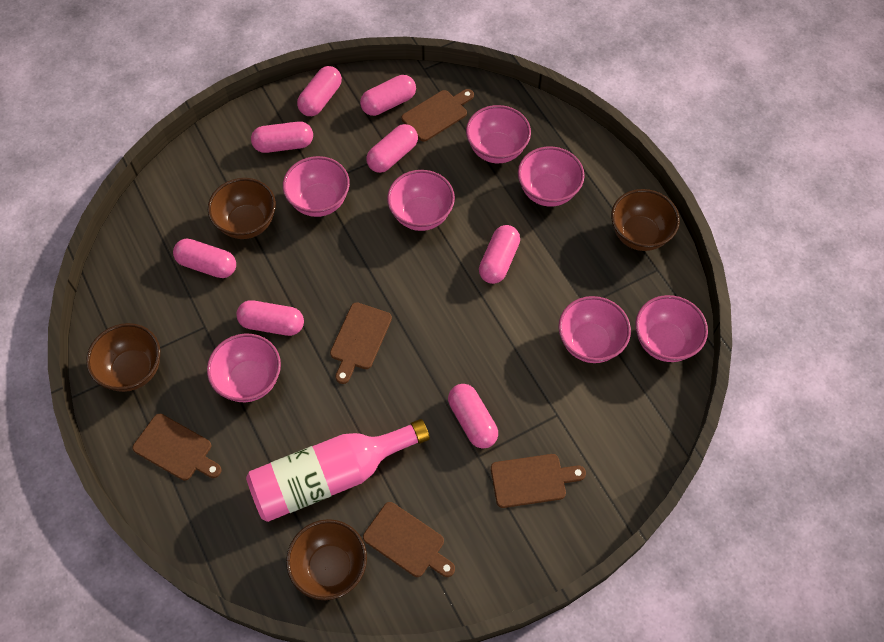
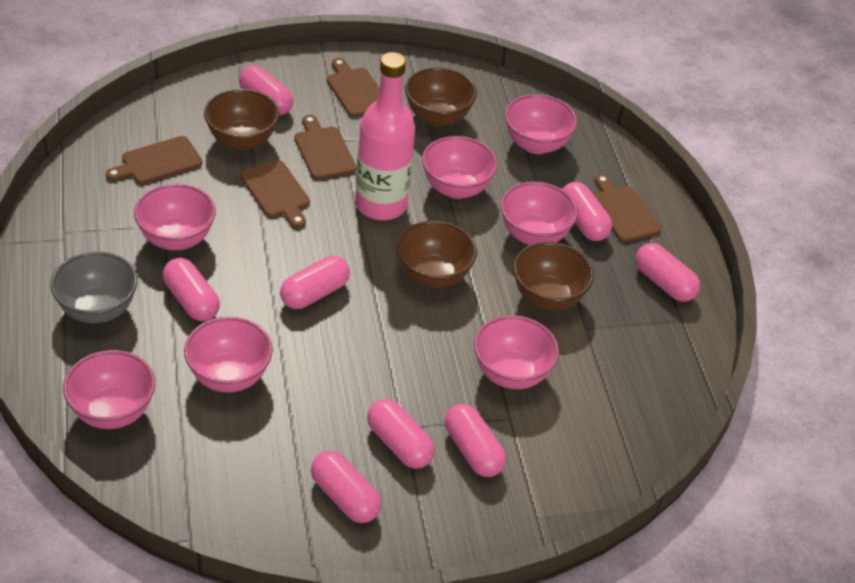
grey bowl: 0 -> 1

